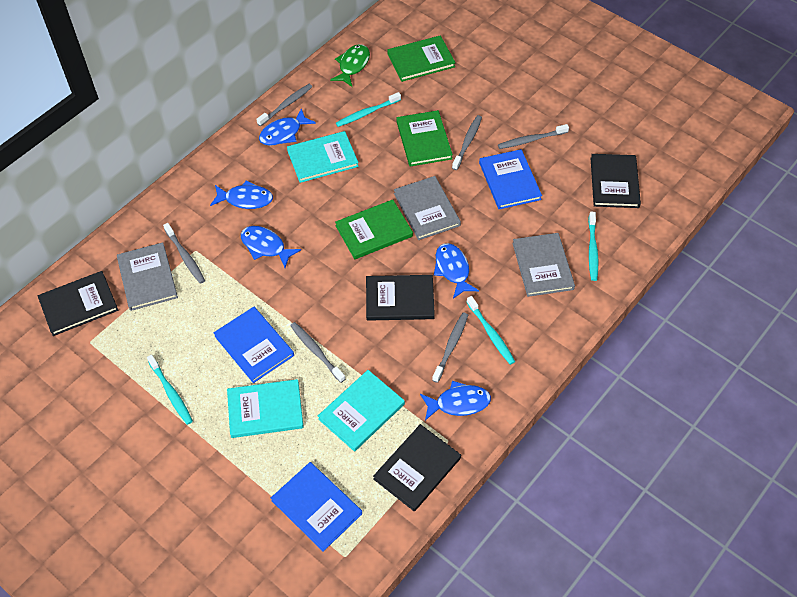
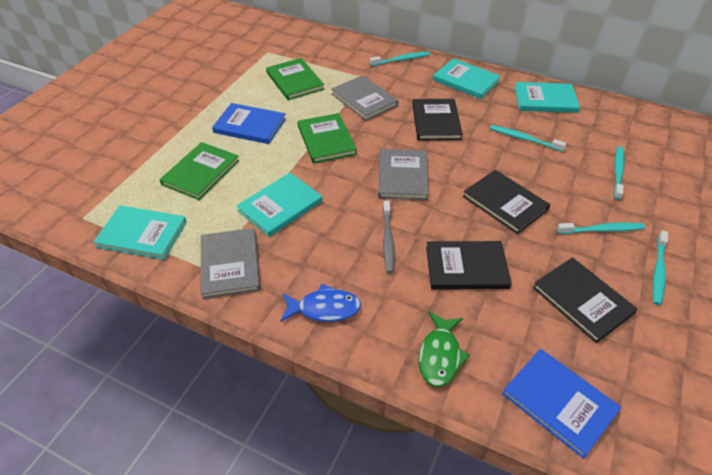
blue book: 3 -> 2
blue fish: 5 -> 1
grey toothbrush: 6 -> 1
turquoise book: 3 -> 4
turquoise toothbrush: 4 -> 5

